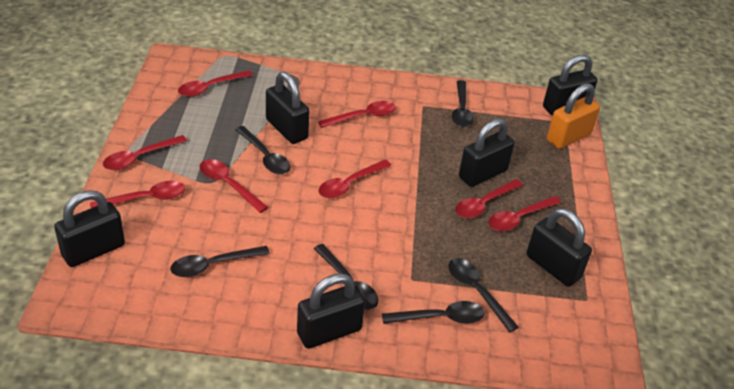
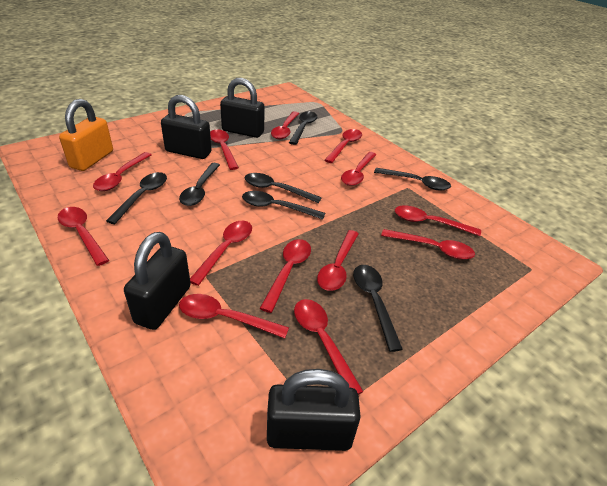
black padlock: 6 -> 4
black spoon: 6 -> 7
red spoon: 8 -> 13

